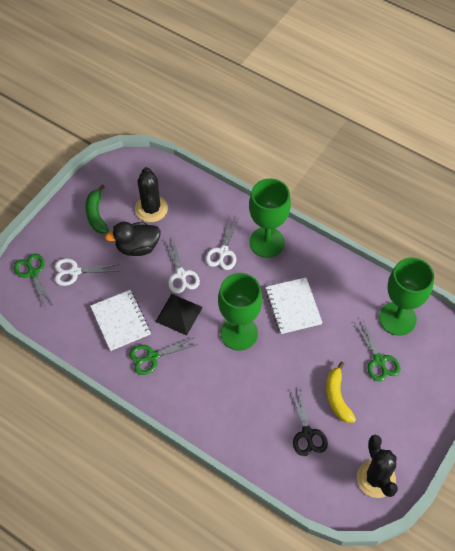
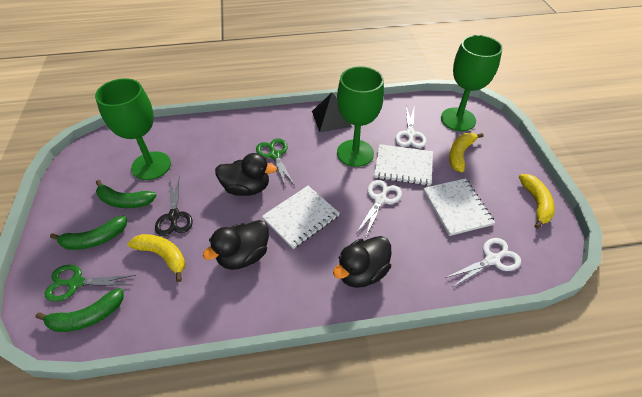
black cactus: 2 -> 0
black duck: 1 -> 3
green banana: 1 -> 3
green scissors: 3 -> 2
white notebook: 2 -> 3
yellow banana: 1 -> 3

